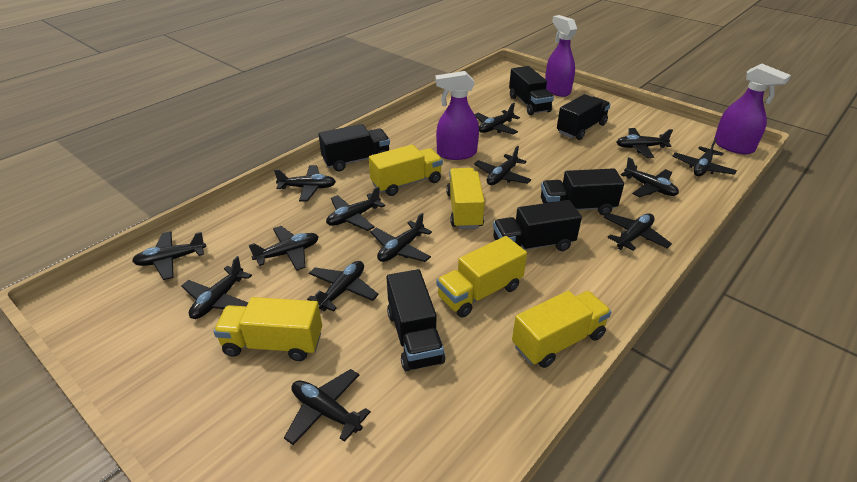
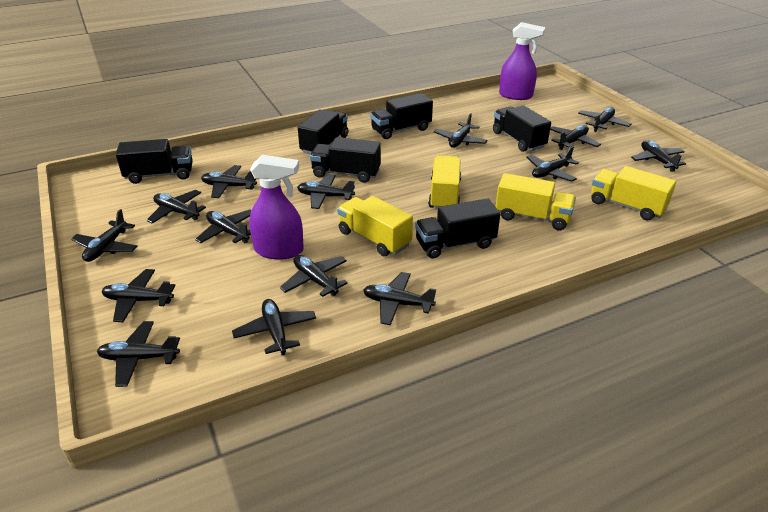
black plane: 14 -> 15
purple spray bottle: 3 -> 2
yellow truck: 5 -> 4

